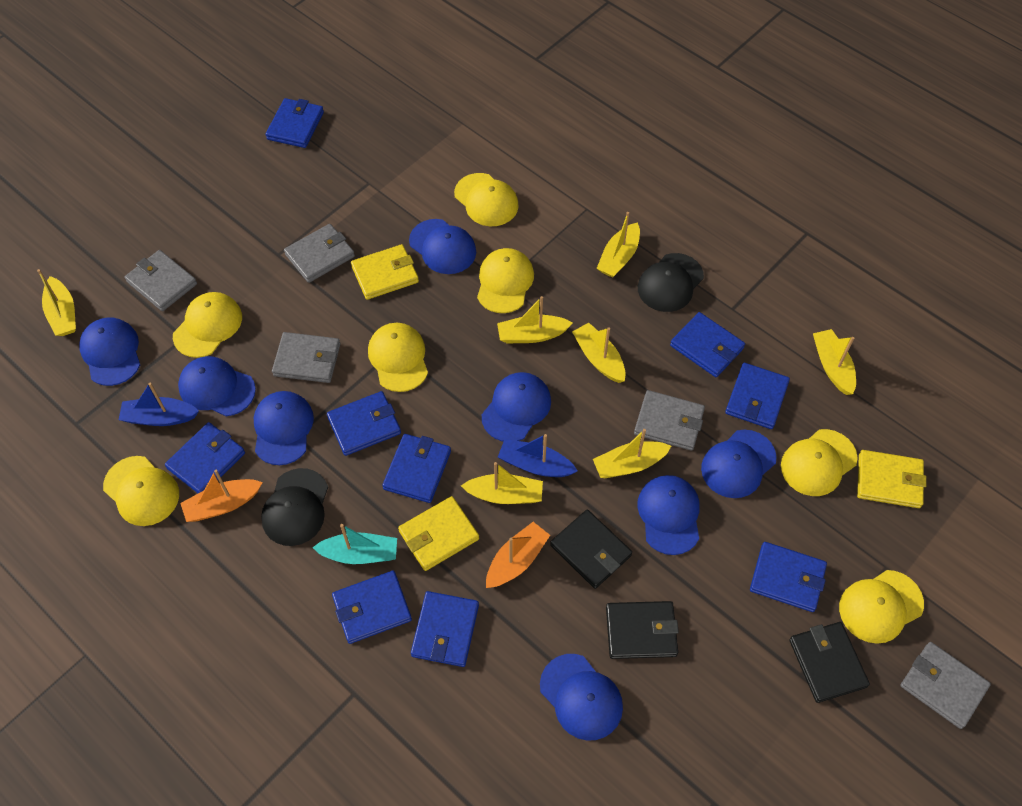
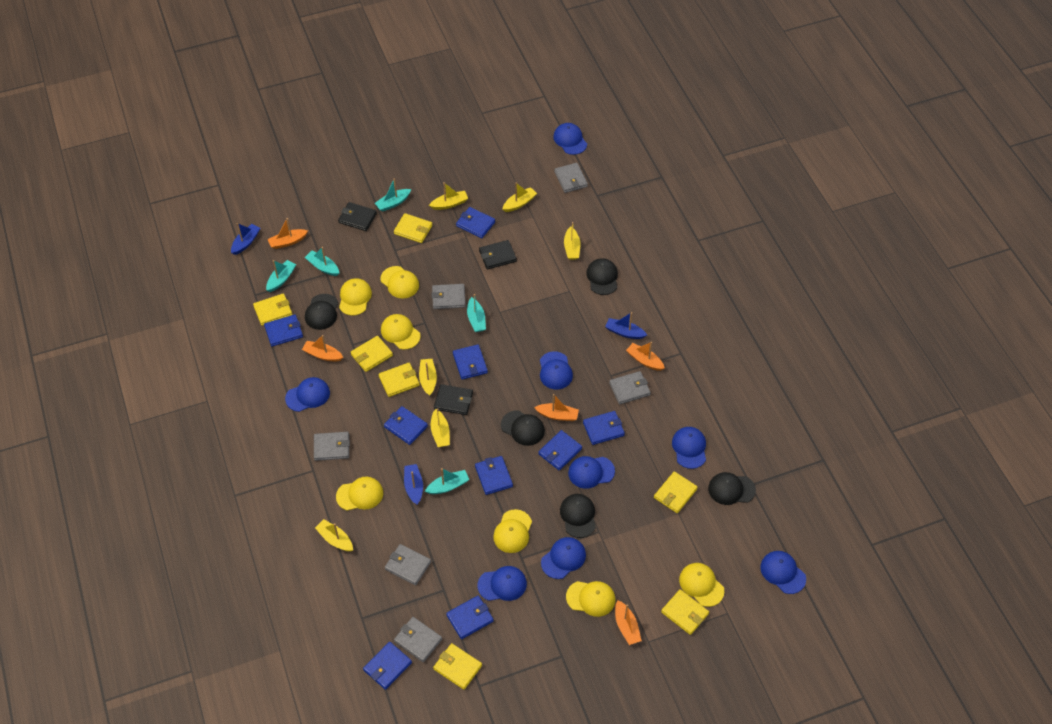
black cap: 2 -> 5
blue boat: 2 -> 3
grey wallet: 5 -> 6
orange boat: 2 -> 5
turquoise boat: 1 -> 5
yellow boat: 7 -> 6
yellow wallet: 3 -> 7

